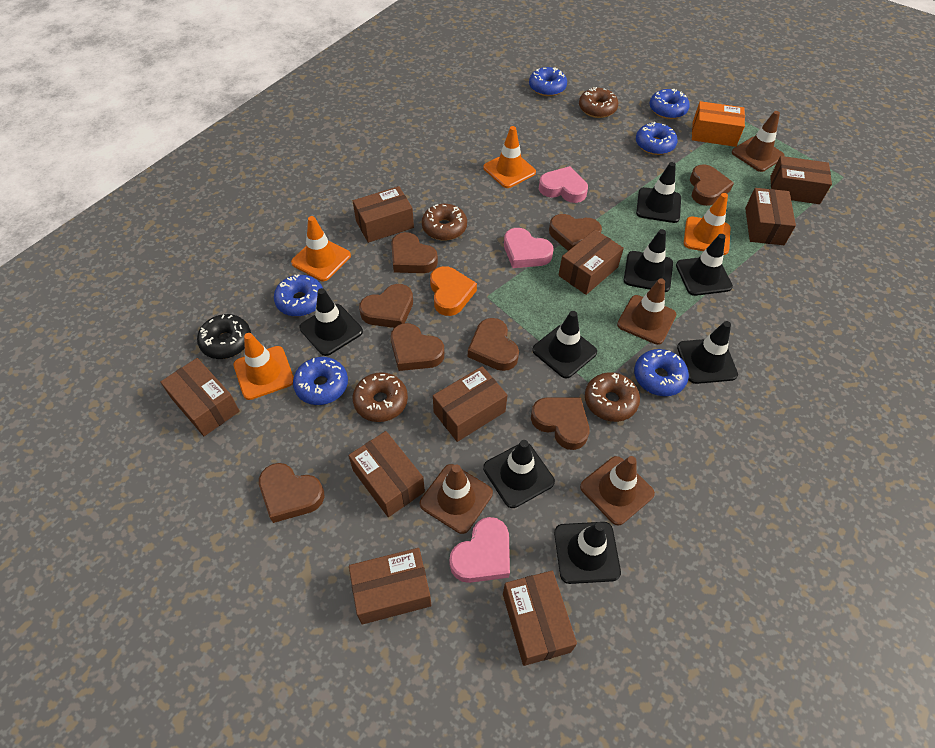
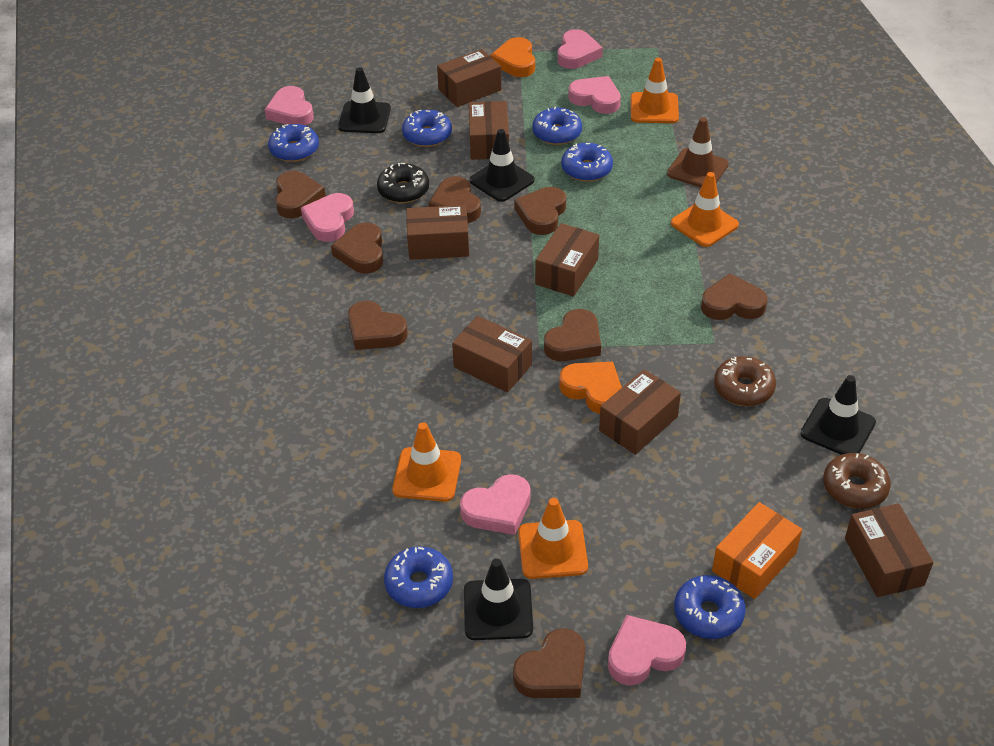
black traffic cone: 8 -> 4
brown box: 9 -> 7
brown donut: 4 -> 2
brown traffic cone: 4 -> 1
orange heart: 1 -> 2
pink heart: 3 -> 6

